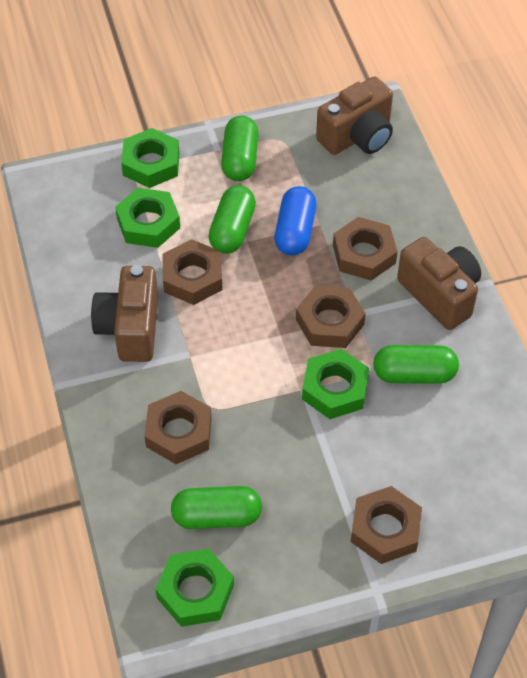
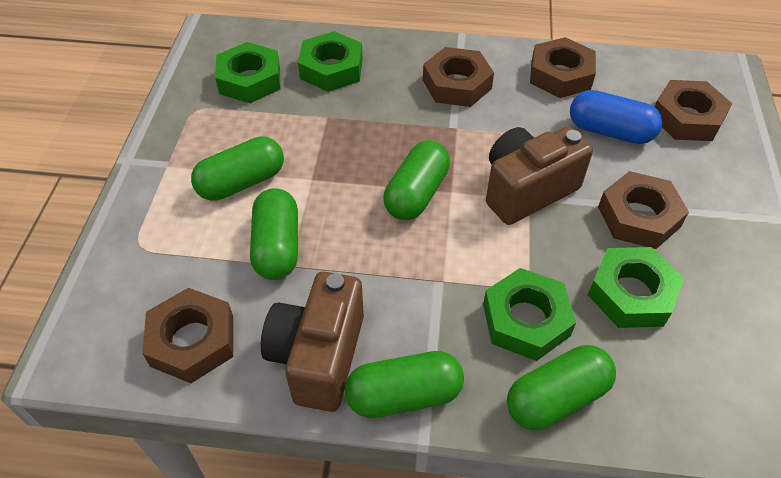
brown camera: 3 -> 2
green capsule: 4 -> 5

